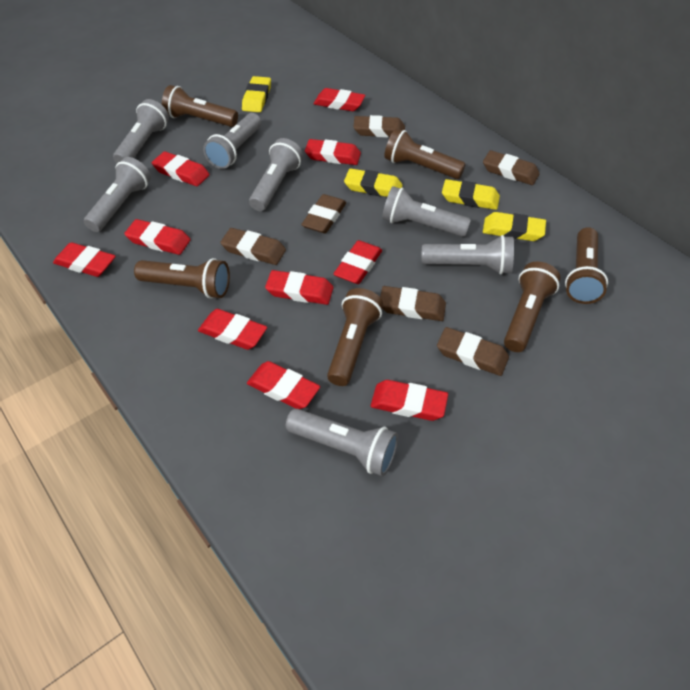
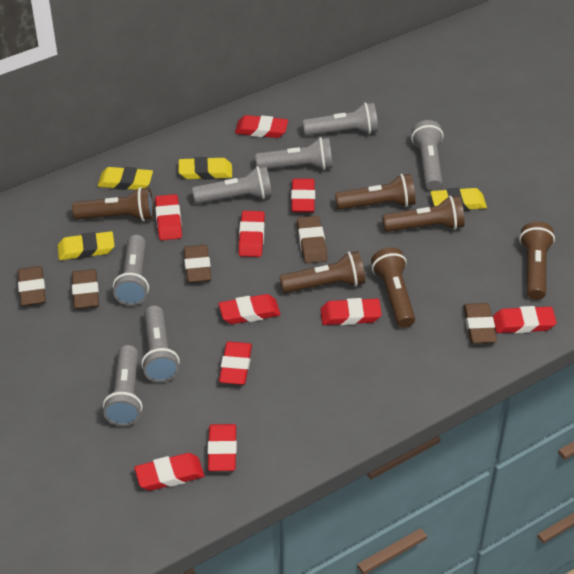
brown eraser: 6 -> 5

